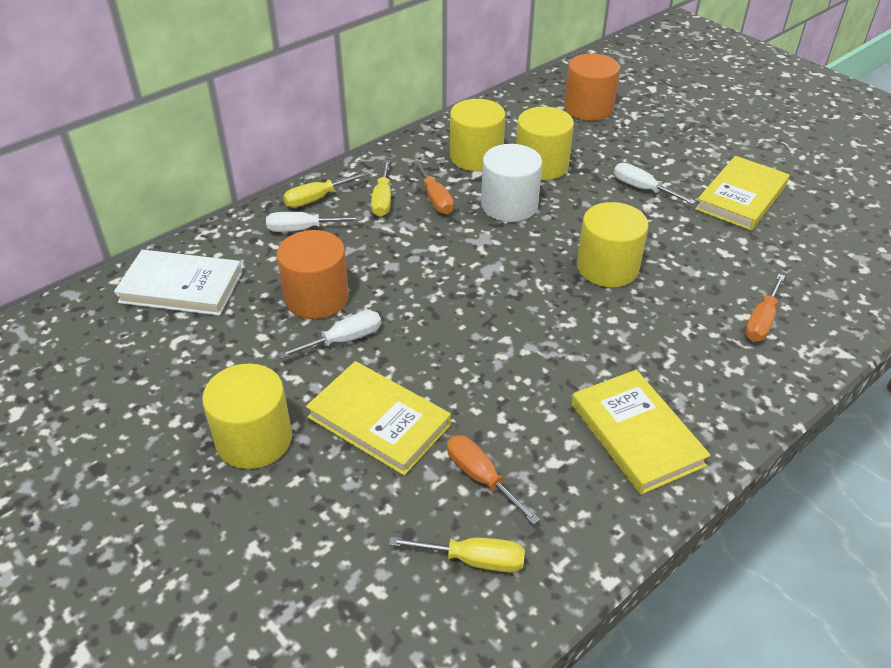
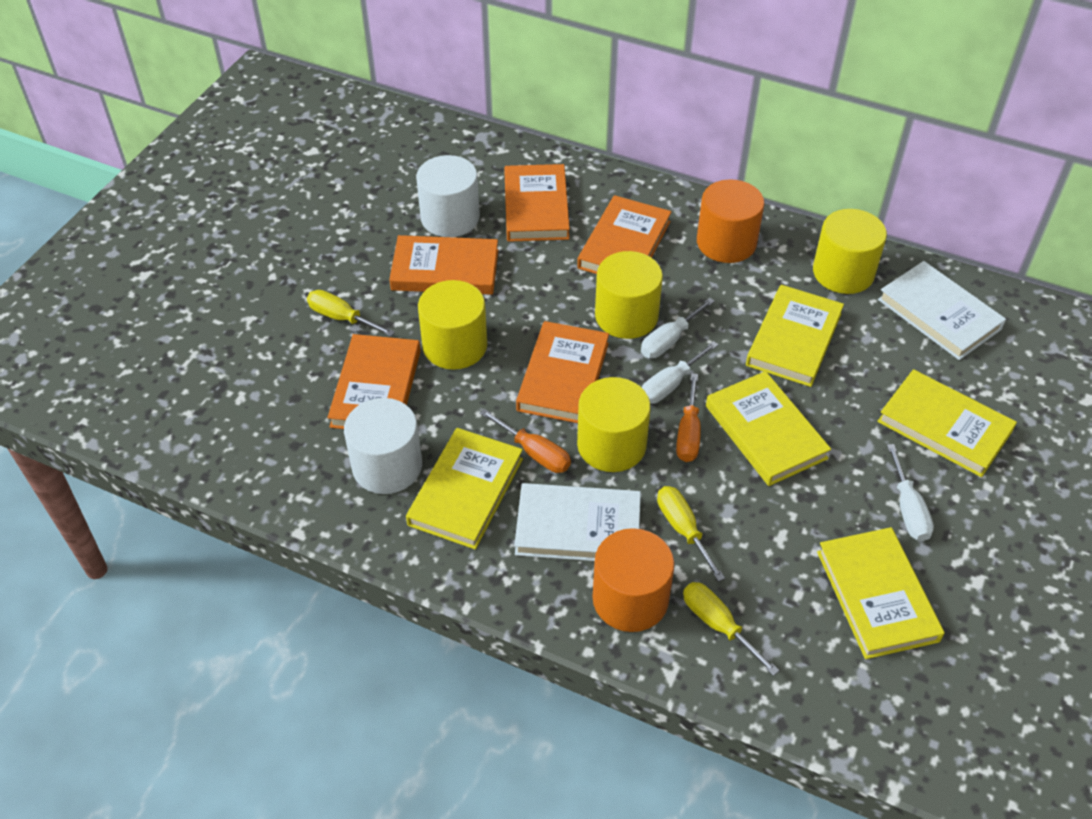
orange book: 0 -> 5
orange screwdriver: 3 -> 2
white book: 1 -> 2
white cylinder: 1 -> 2
yellow book: 3 -> 5

